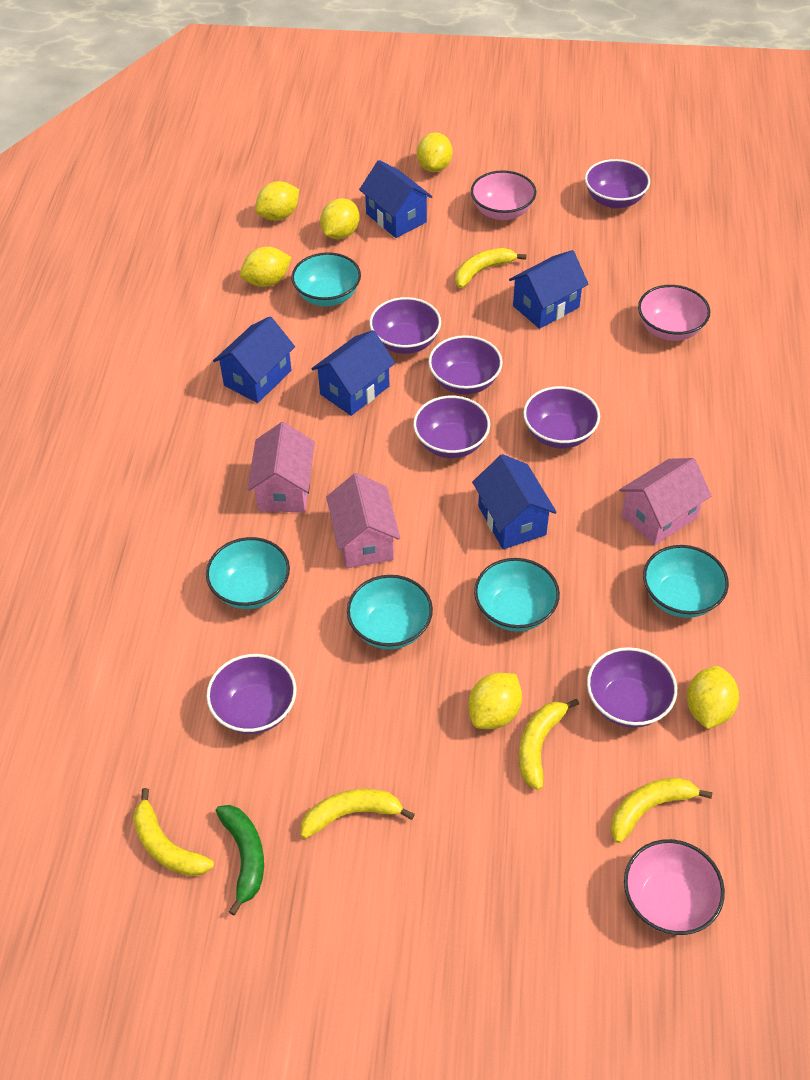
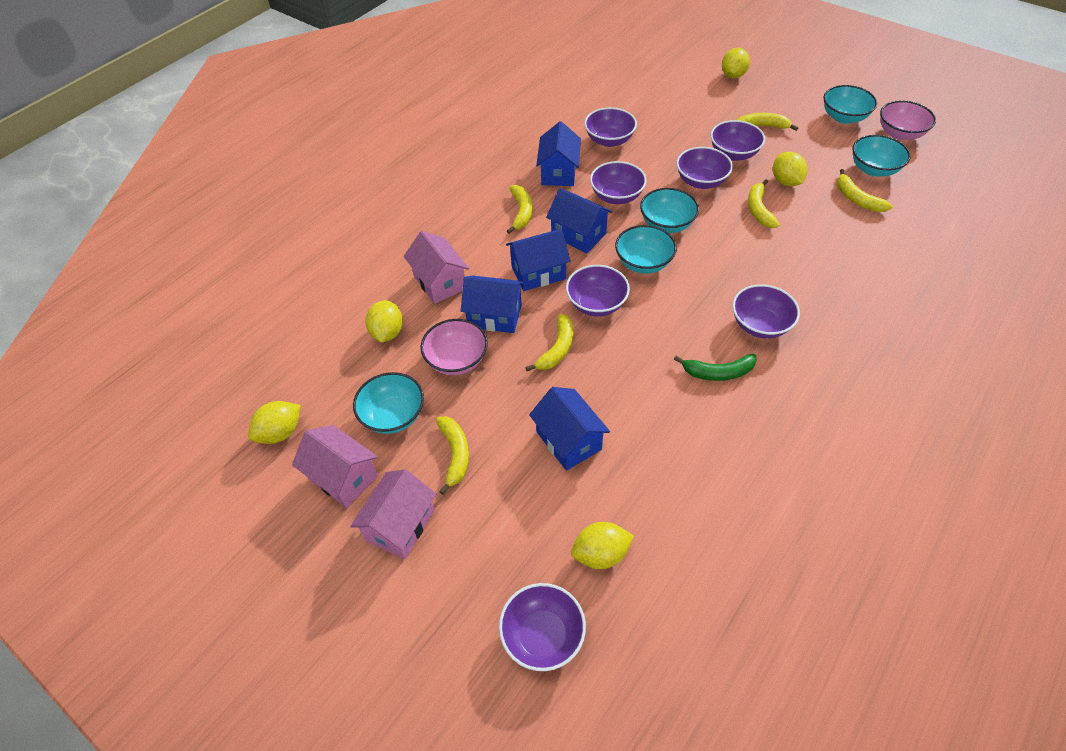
pink bowl: 3 -> 2
yellow banana: 5 -> 6
yellow lemon: 6 -> 5

